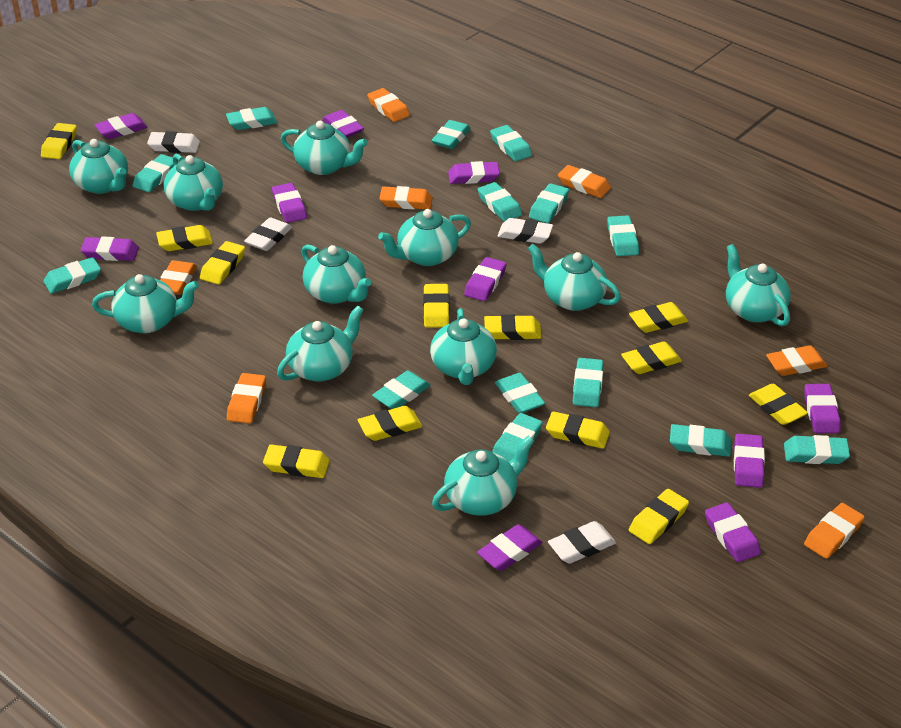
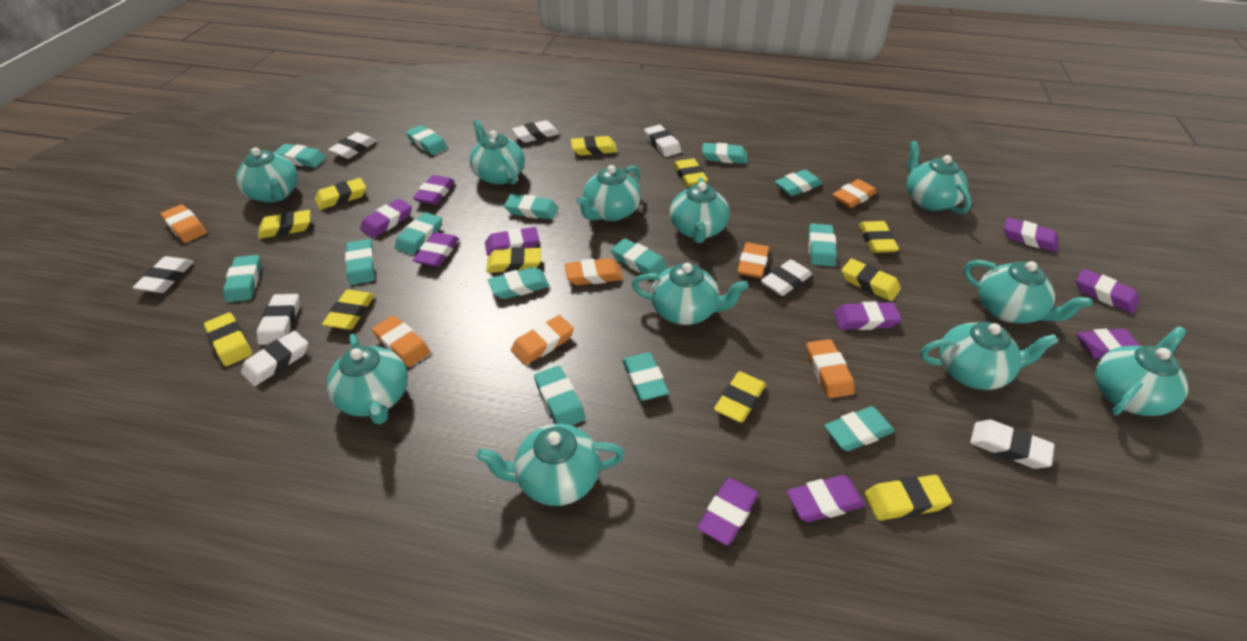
white eraser: 4 -> 8
yellow eraser: 12 -> 11

